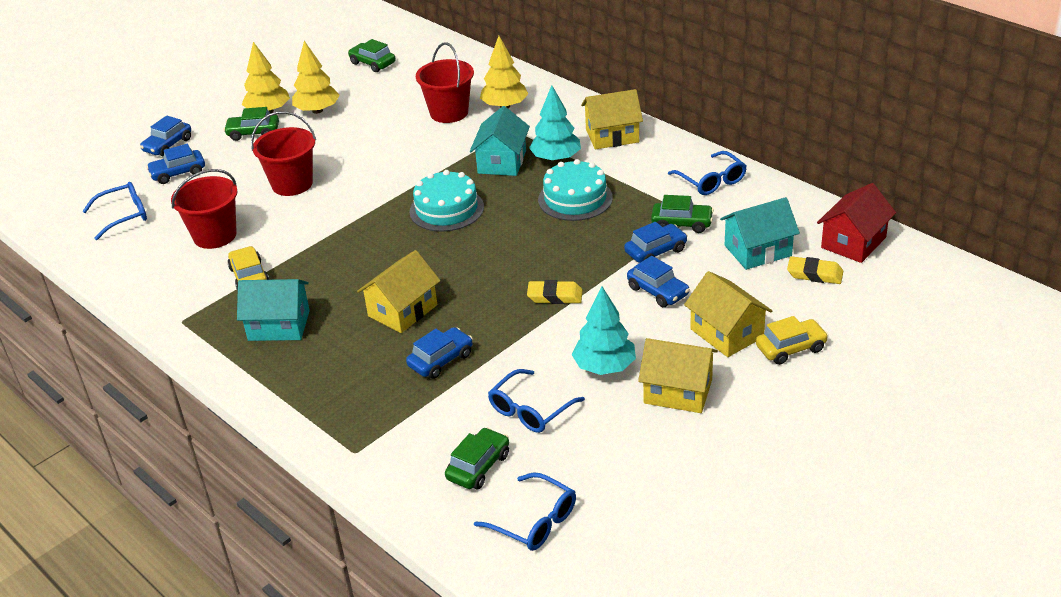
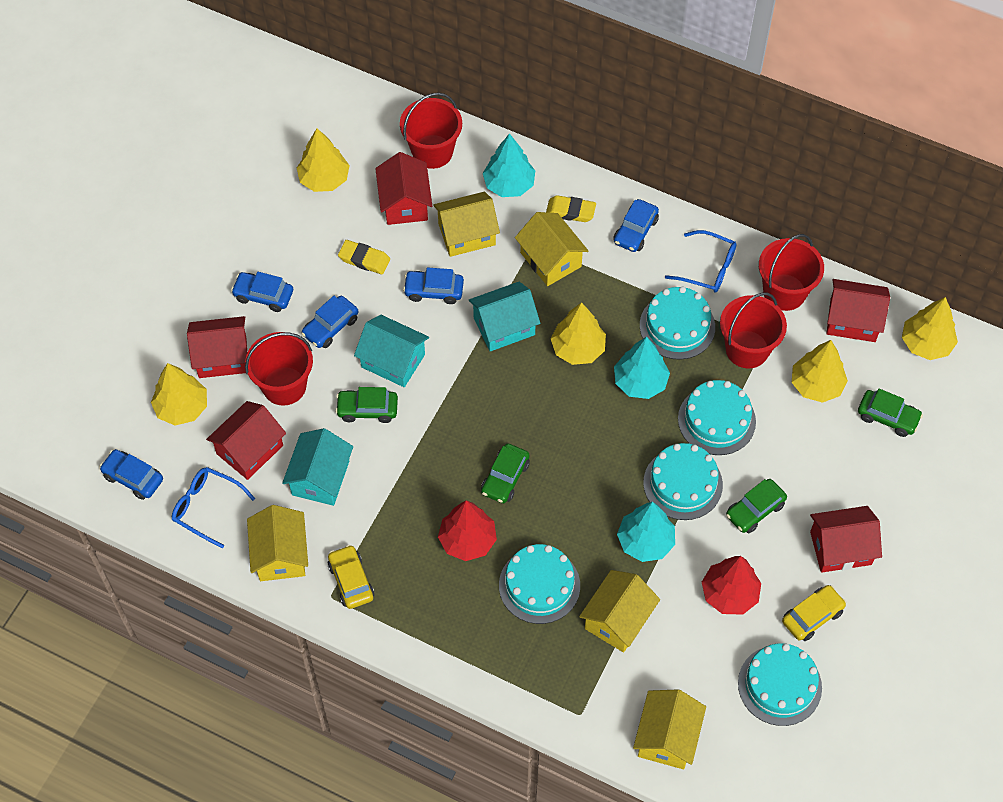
blue glasses: 4 -> 2
red bucket: 3 -> 4
red house: 1 -> 5
red tree: 0 -> 2
turquoise cake: 2 -> 5
turquoise tree: 2 -> 3
yellow house: 4 -> 5
yellow tree: 3 -> 5

